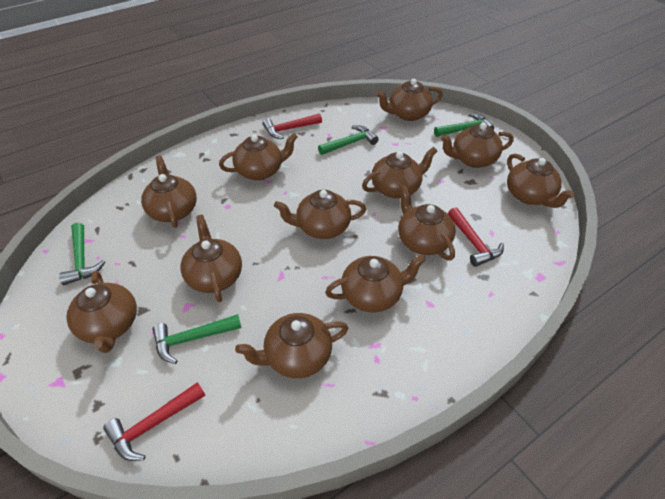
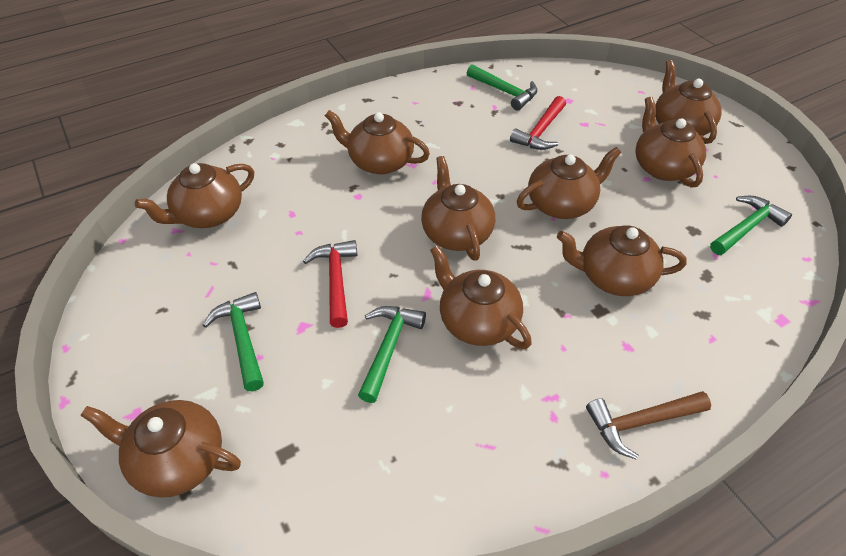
brown hammer: 0 -> 1
brown teapot: 12 -> 9
red hammer: 3 -> 2

